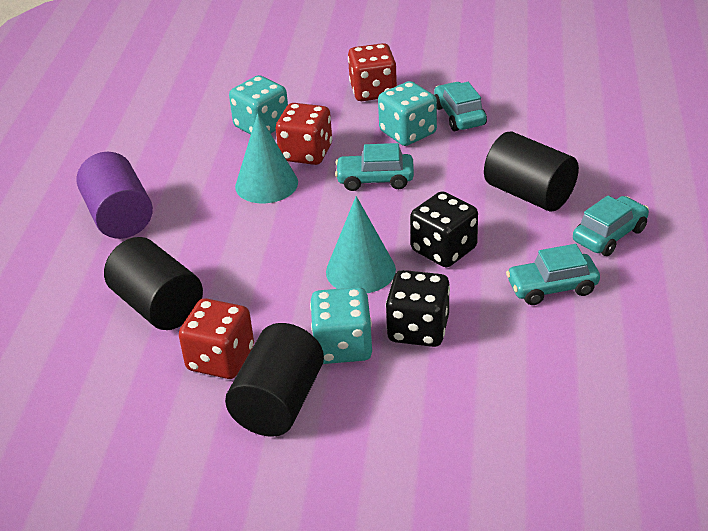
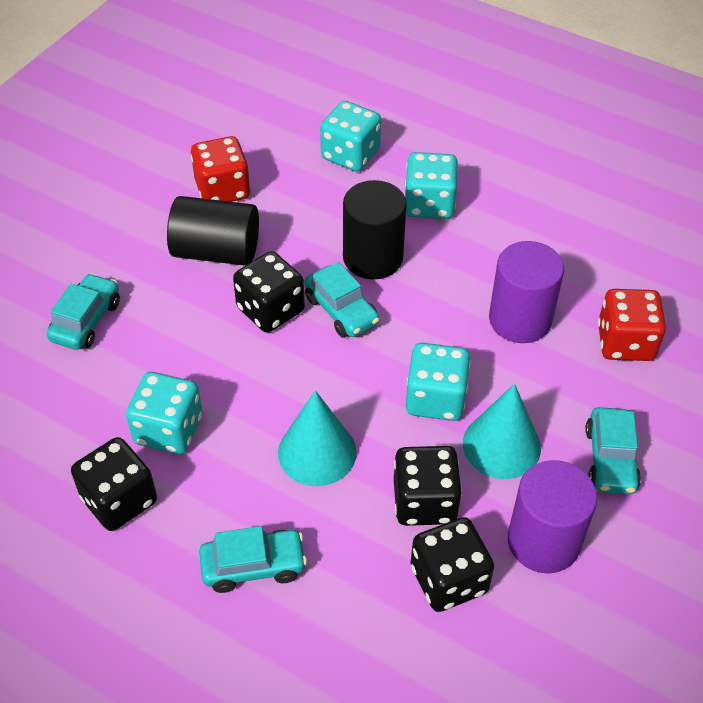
black cylinder: 3 -> 2
black dice: 2 -> 4
purple cylinder: 1 -> 2
red dice: 3 -> 2
turquoise dice: 3 -> 4

